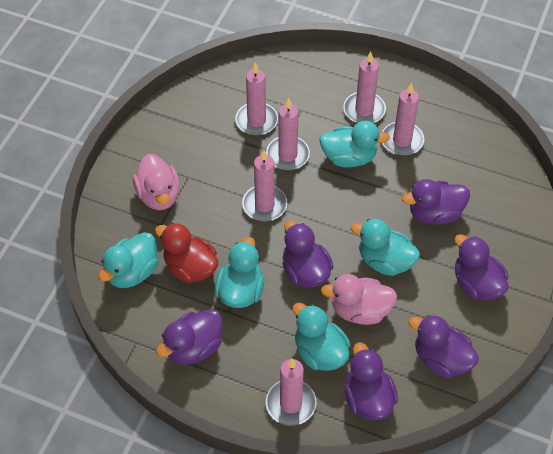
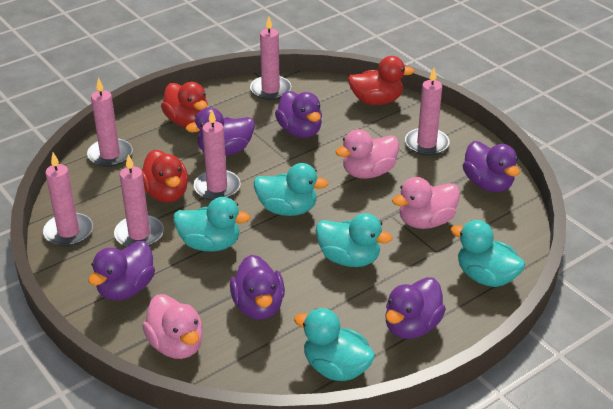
pink duck: 2 -> 3
red duck: 1 -> 3

